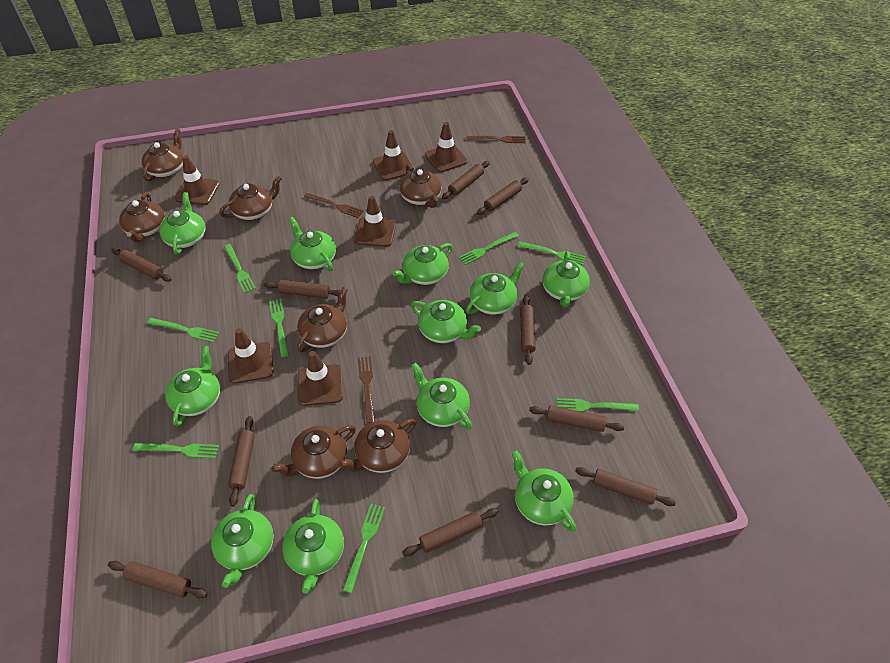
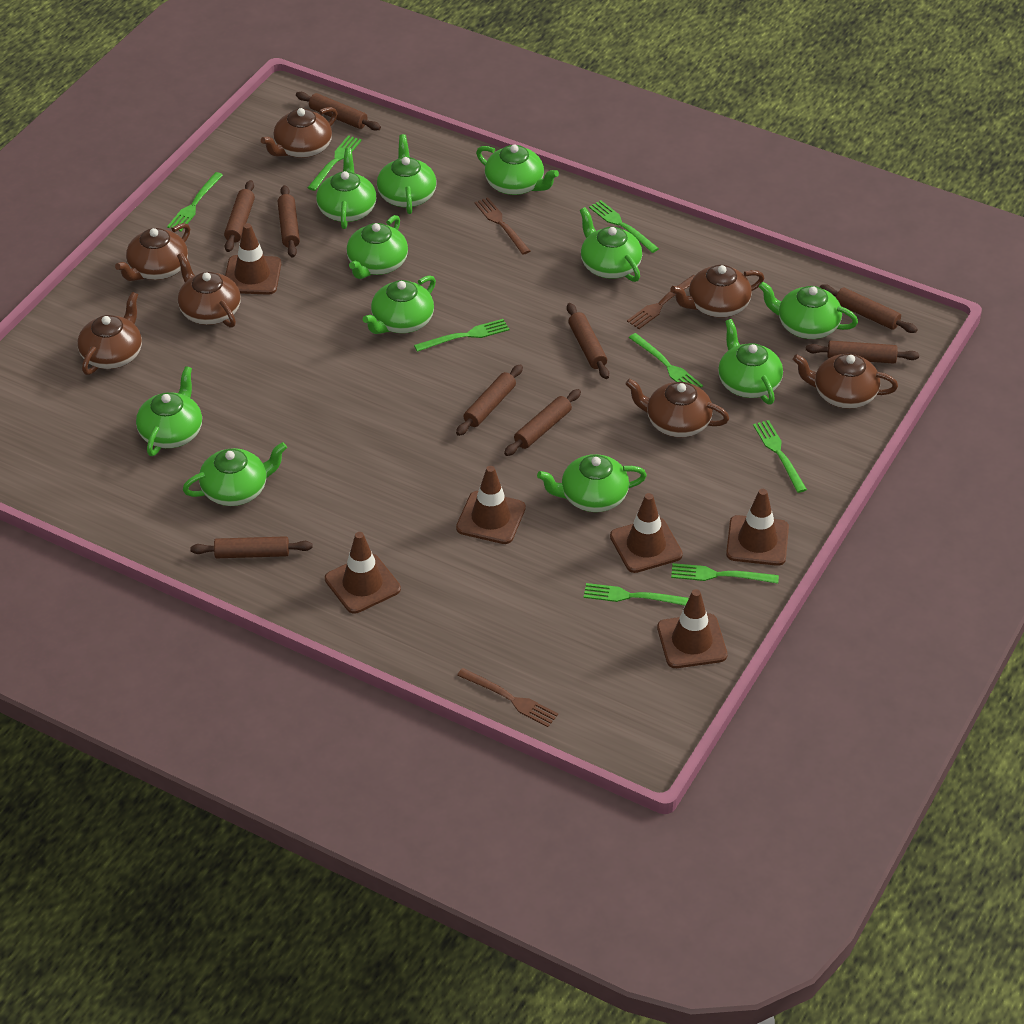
brown rolling pin: 10 -> 9

